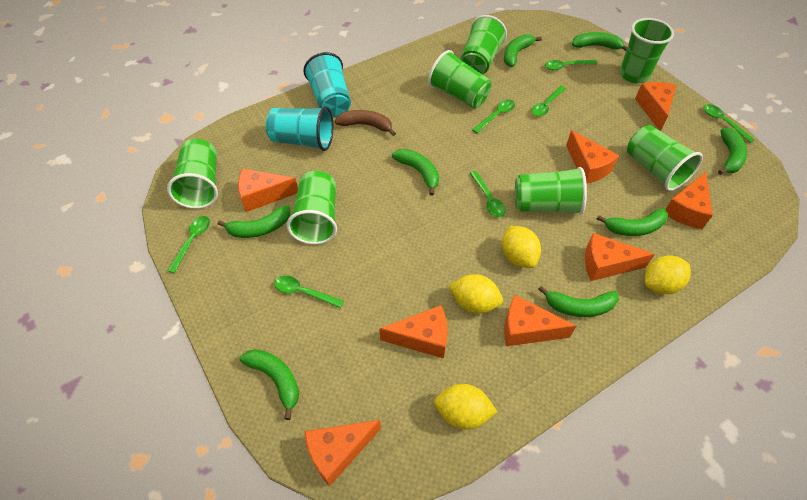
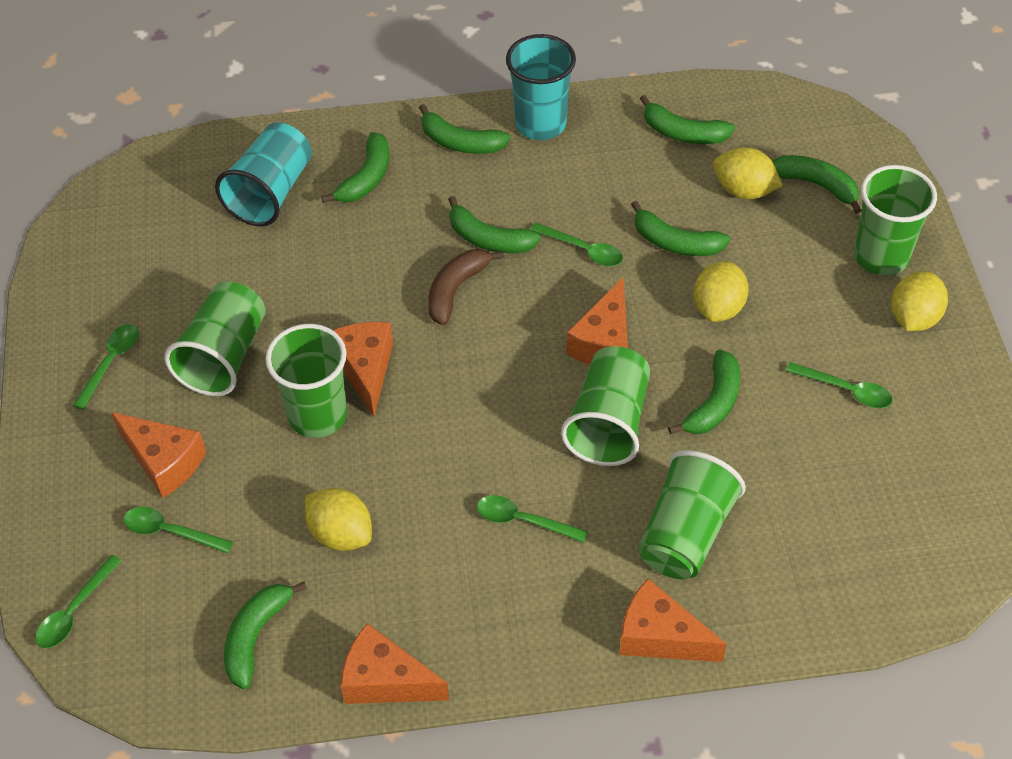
green cup: 7 -> 5
green spoon: 7 -> 6
orange cheese: 8 -> 5

